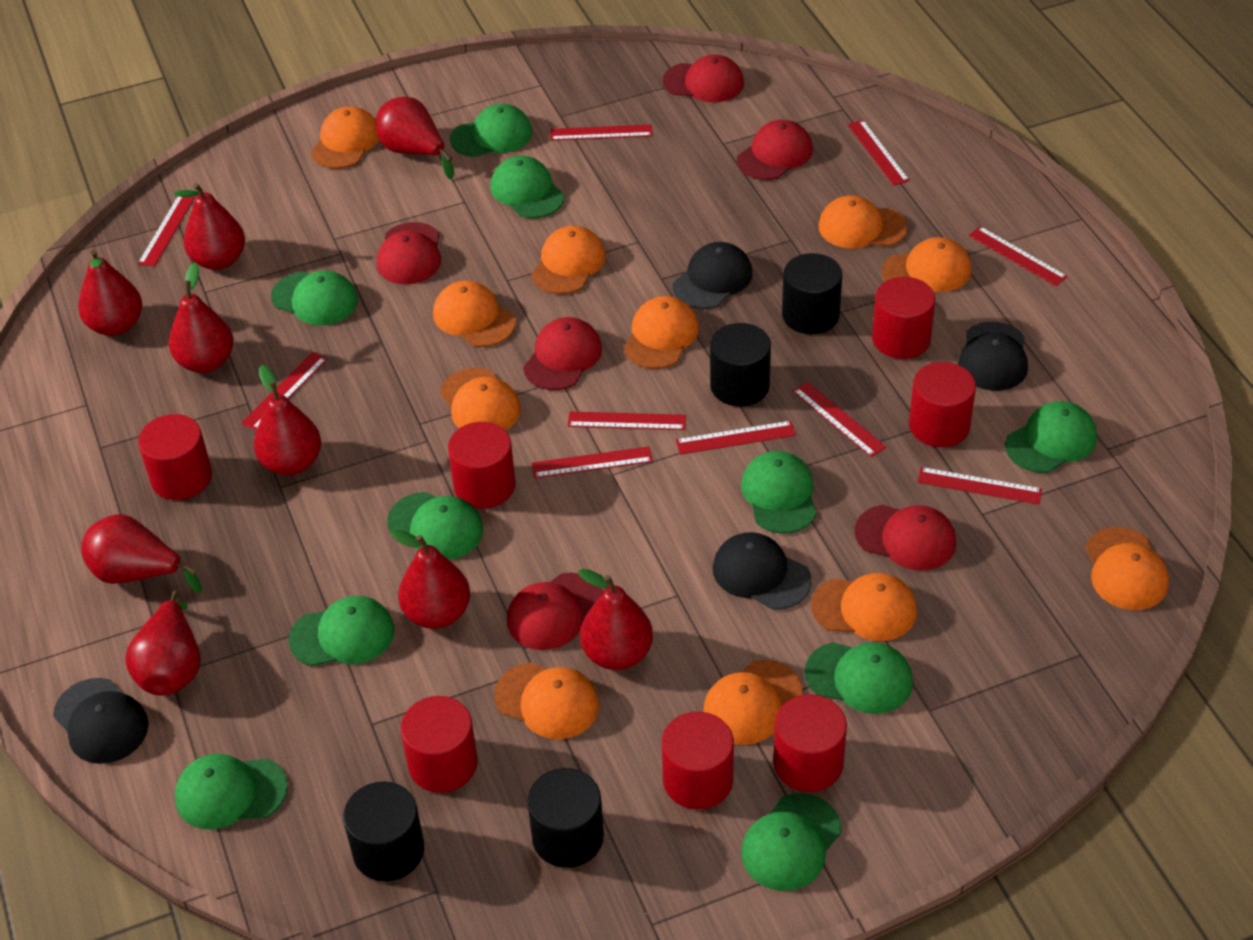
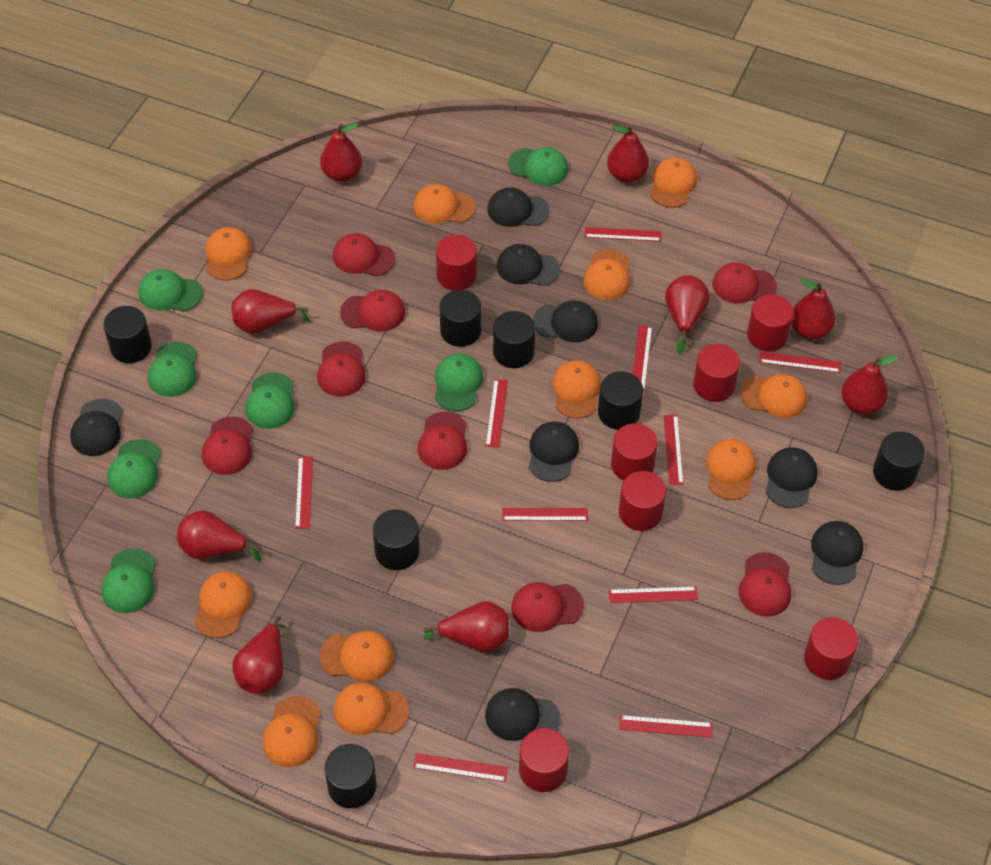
black cap: 4 -> 8
black cylinder: 4 -> 7
green cap: 10 -> 7
red cap: 6 -> 8

